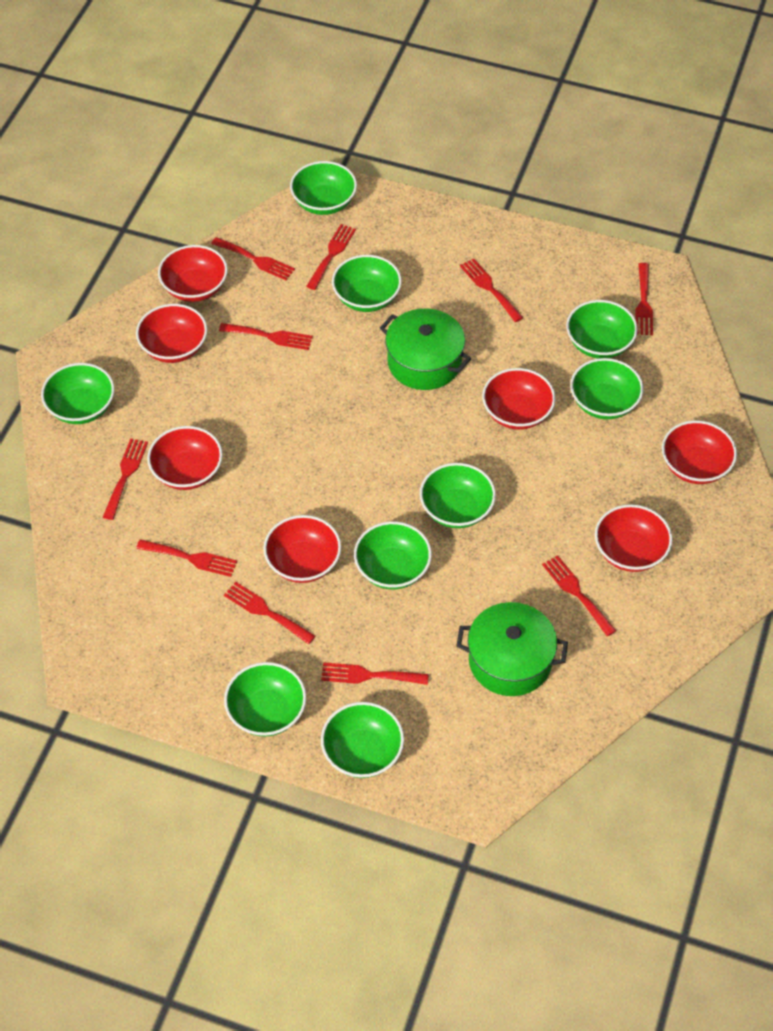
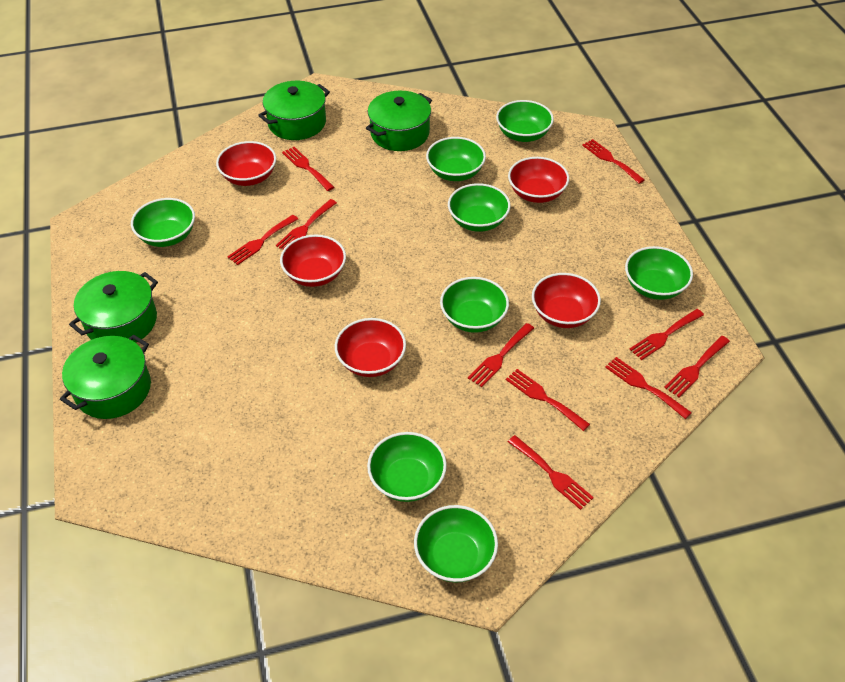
green bowl: 9 -> 8
green pot: 2 -> 4
red bowl: 7 -> 5

